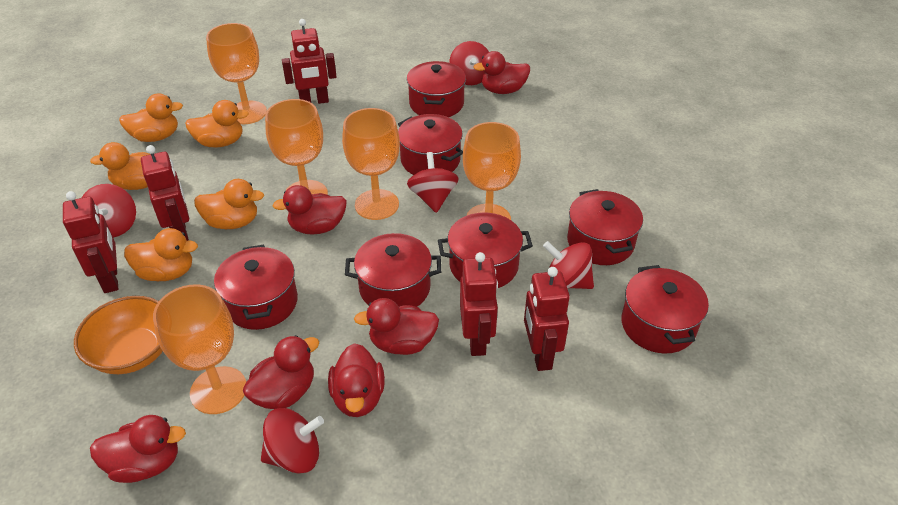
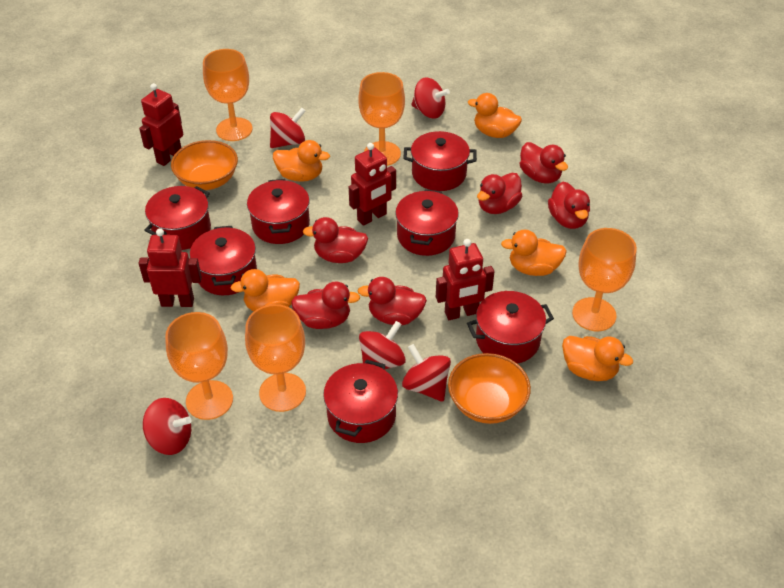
orange bowl: 1 -> 2
red robot: 5 -> 4

